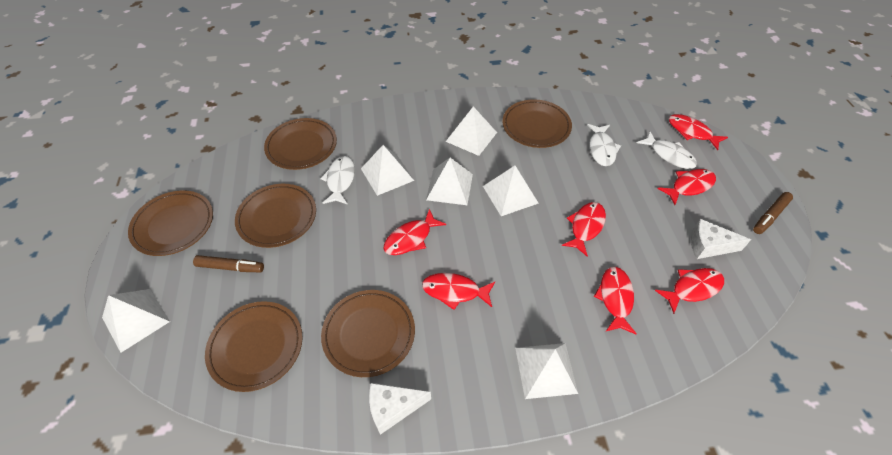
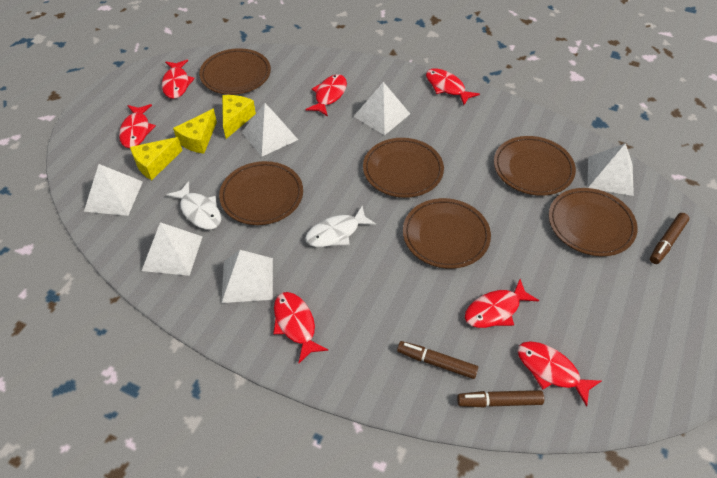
brown marker: 2 -> 3
white cheese: 2 -> 0
white fish: 3 -> 2
yellow cheese: 0 -> 3

